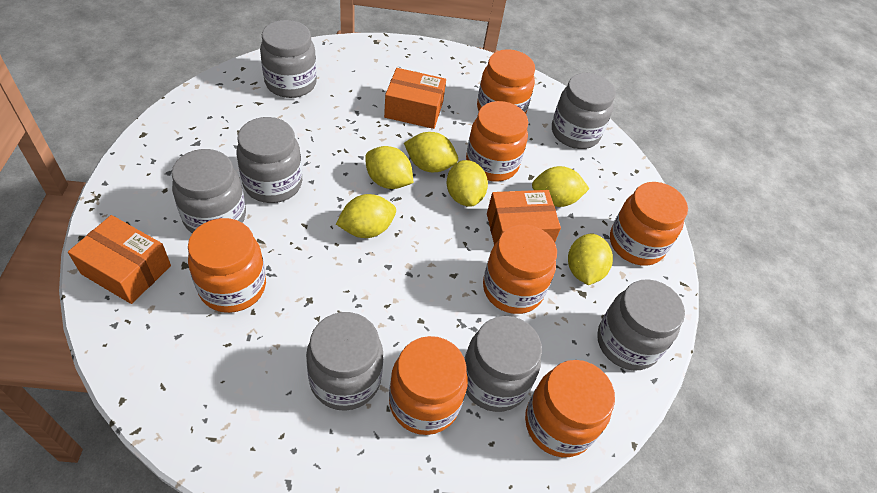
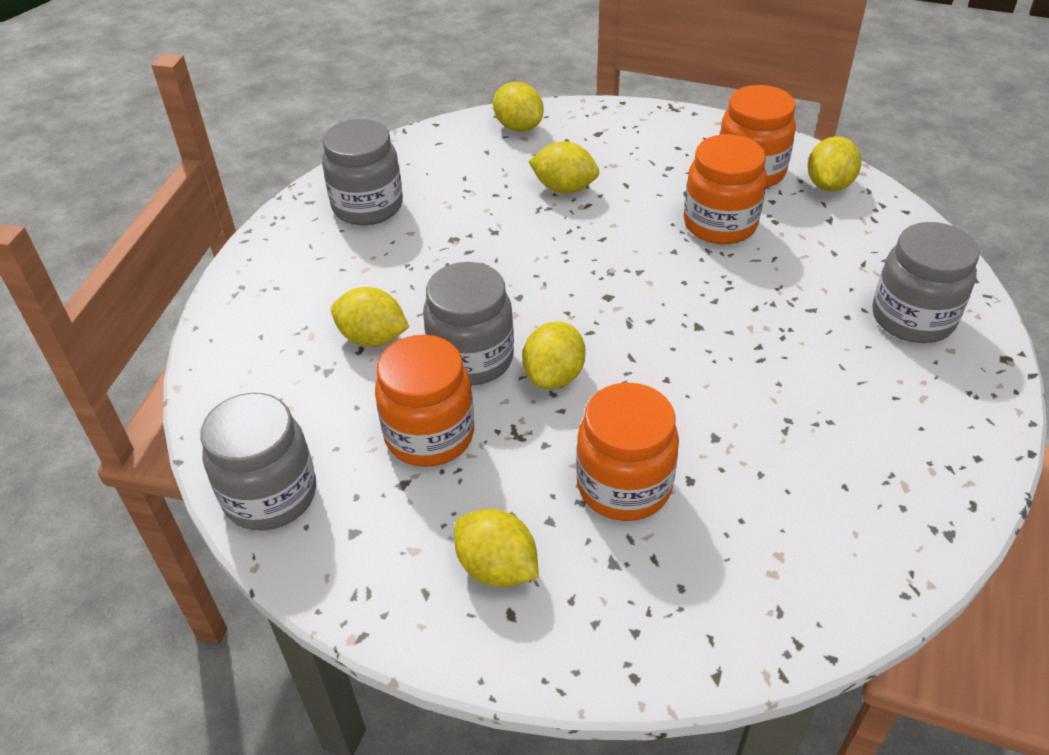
grey jar: 7 -> 4
orange box: 3 -> 0
orange jar: 7 -> 4

